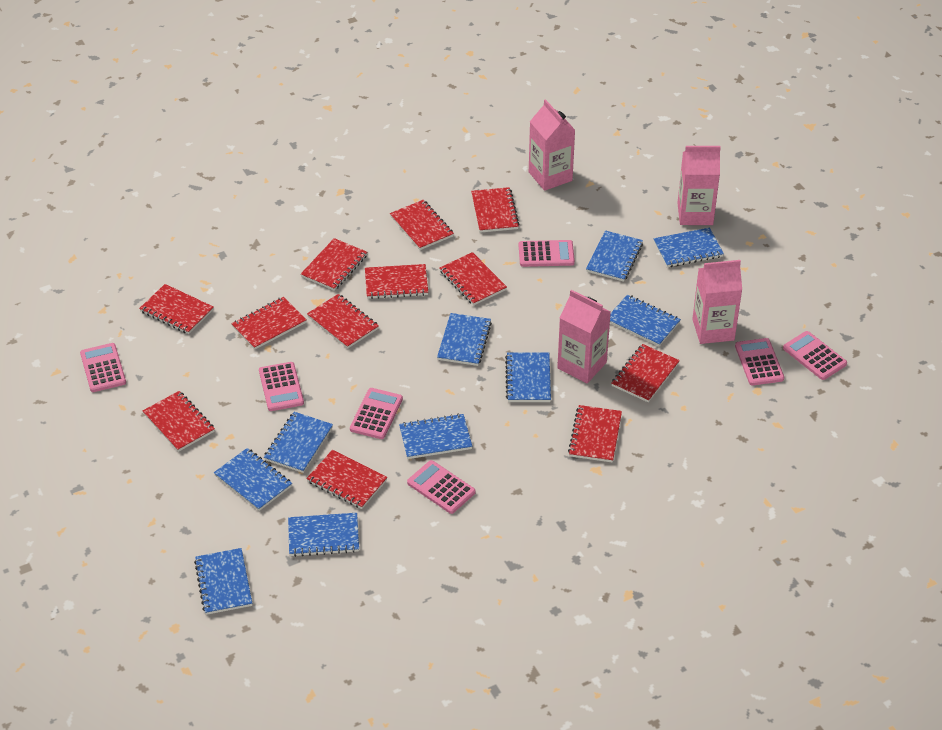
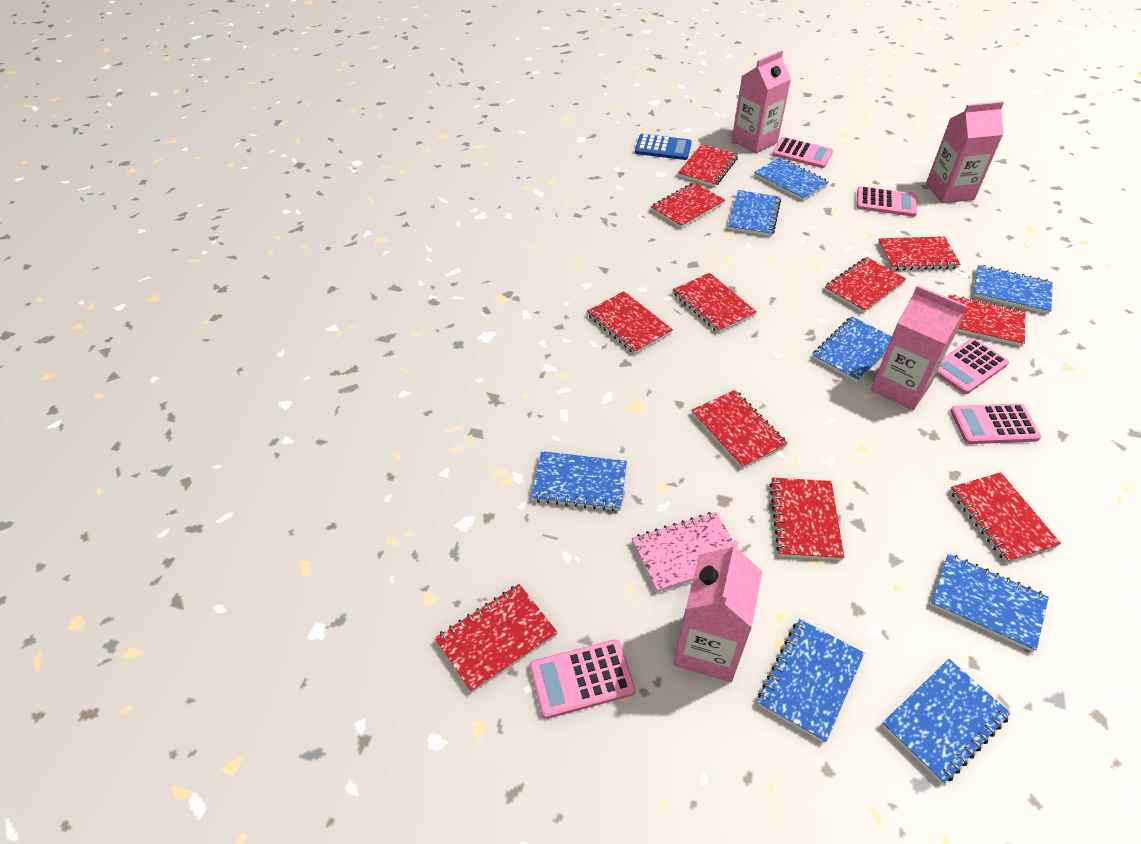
blue calculator: 0 -> 1
blue notebook: 10 -> 8
pink calculator: 7 -> 5
pink notebook: 0 -> 1
red notebook: 12 -> 11

